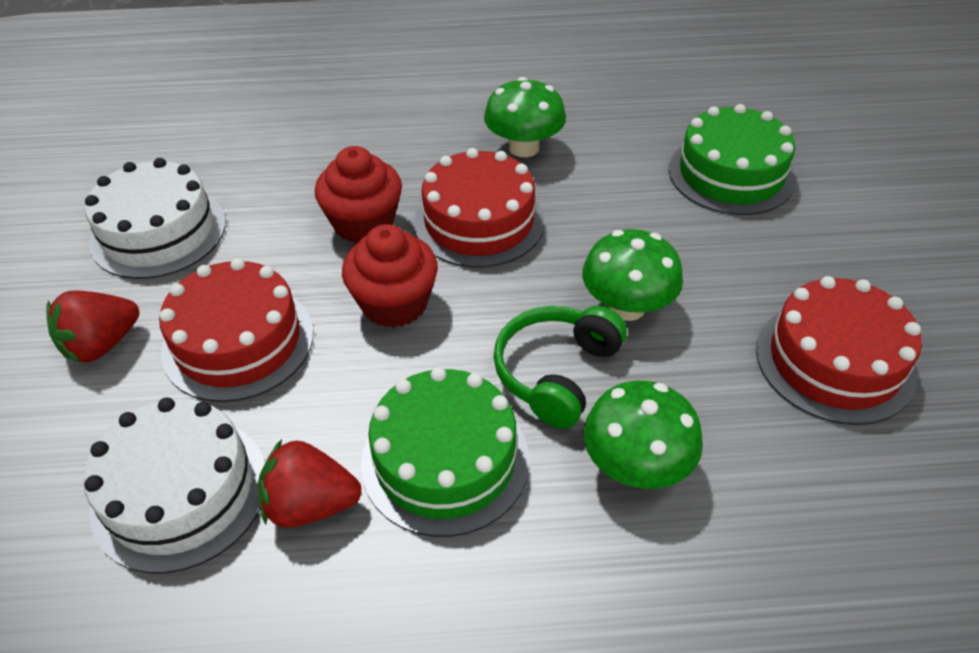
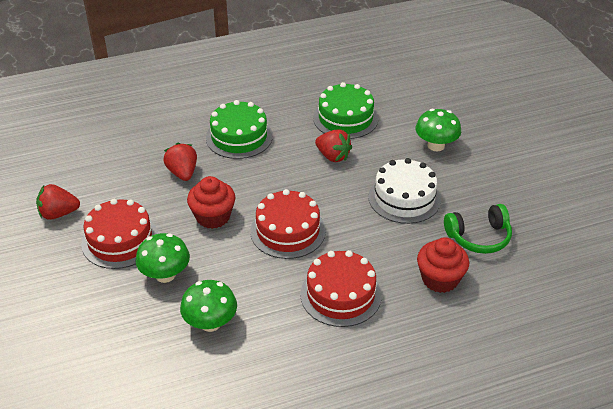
red strawberry: 2 -> 3
white cake: 2 -> 1

